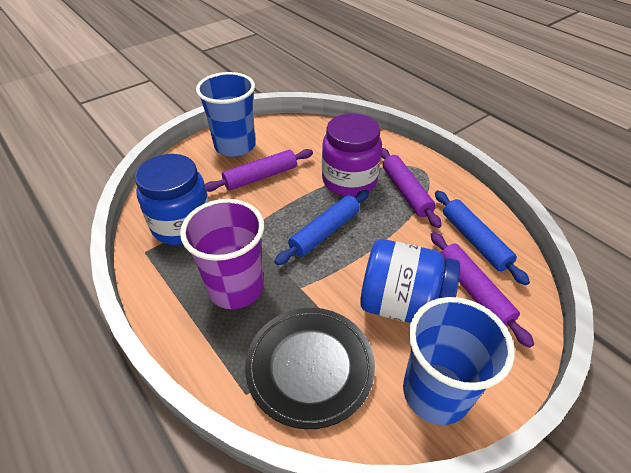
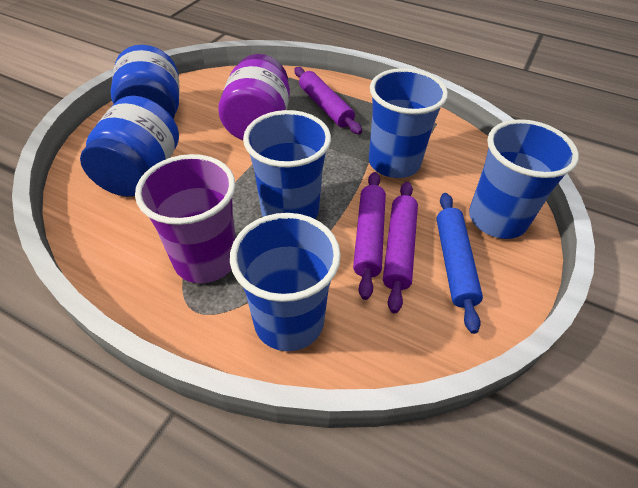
black plate: 1 -> 0
blue cup: 2 -> 4
blue rolling pin: 2 -> 1

